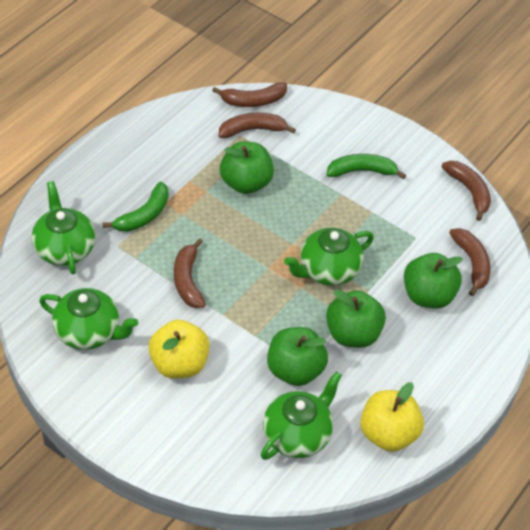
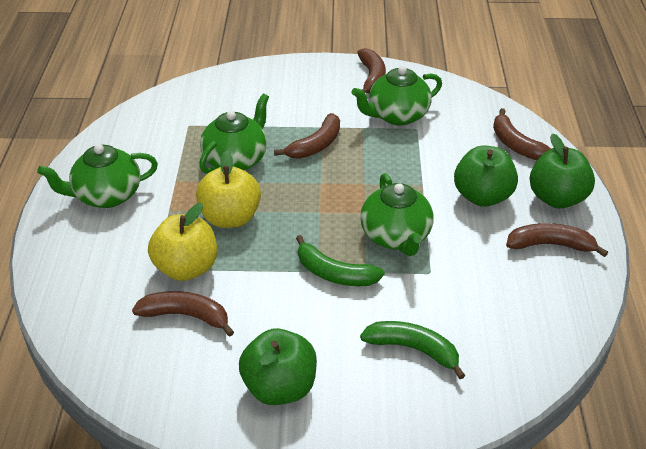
green apple: 4 -> 3

